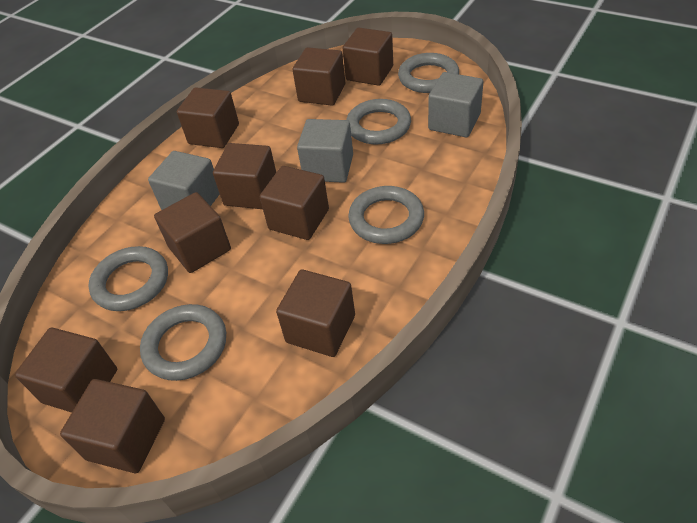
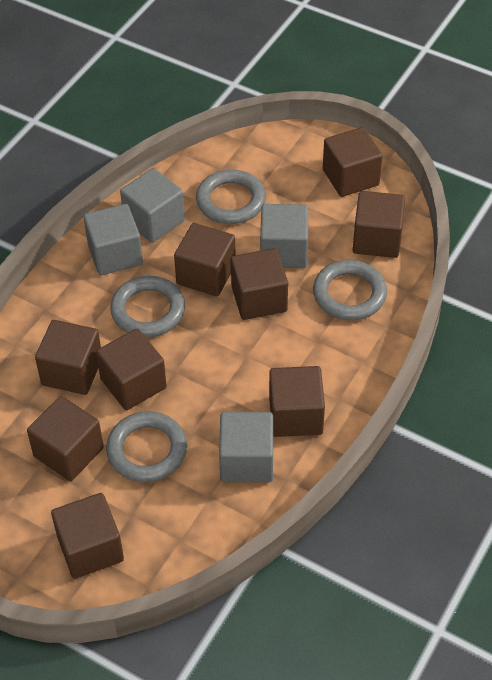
grey cube: 3 -> 4
grey ring: 5 -> 4

